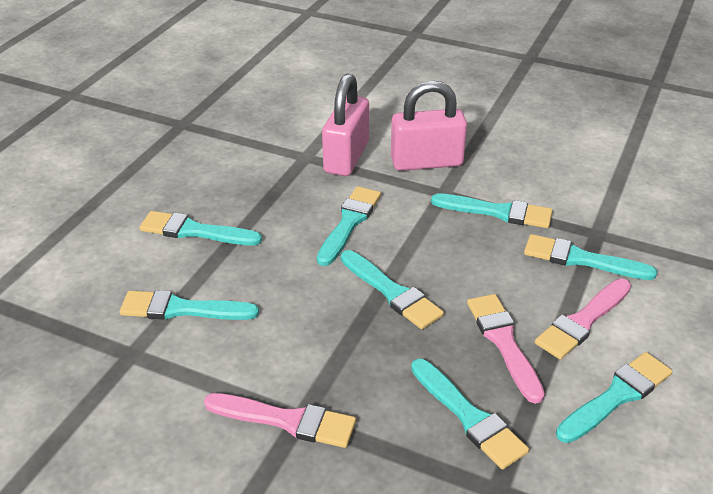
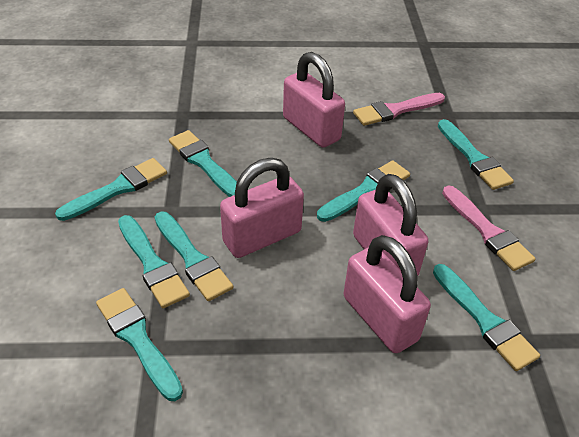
pink brush: 3 -> 2
pink padlock: 2 -> 4

